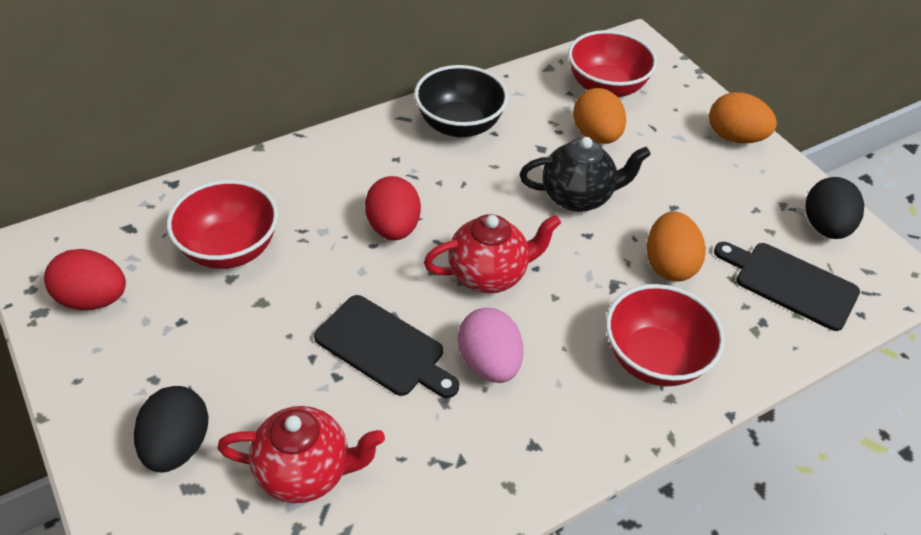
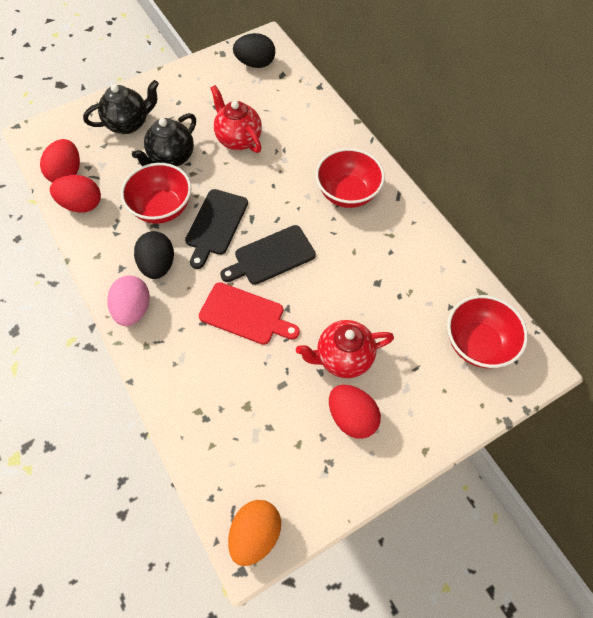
black bowl: 1 -> 0
black teapot: 1 -> 2
orange egg: 3 -> 1
red cutting board: 0 -> 1
red egg: 2 -> 3

